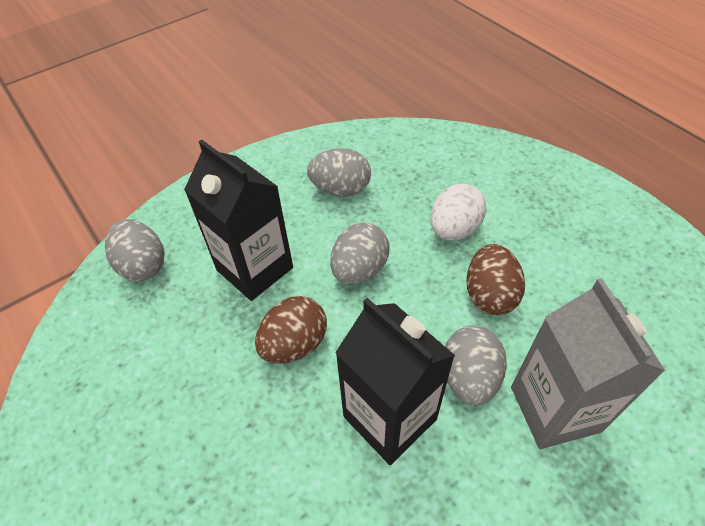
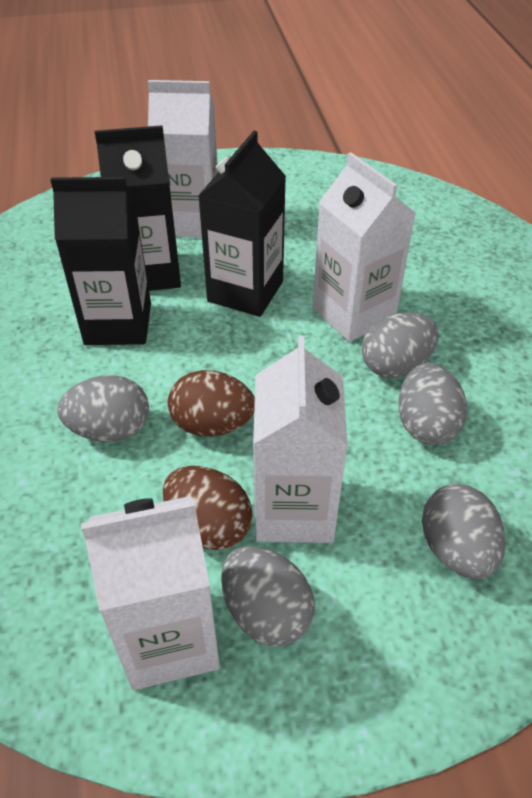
black carton: 2 -> 3
grey carton: 1 -> 0
grey egg: 4 -> 5
white carton: 0 -> 4
white egg: 1 -> 0

